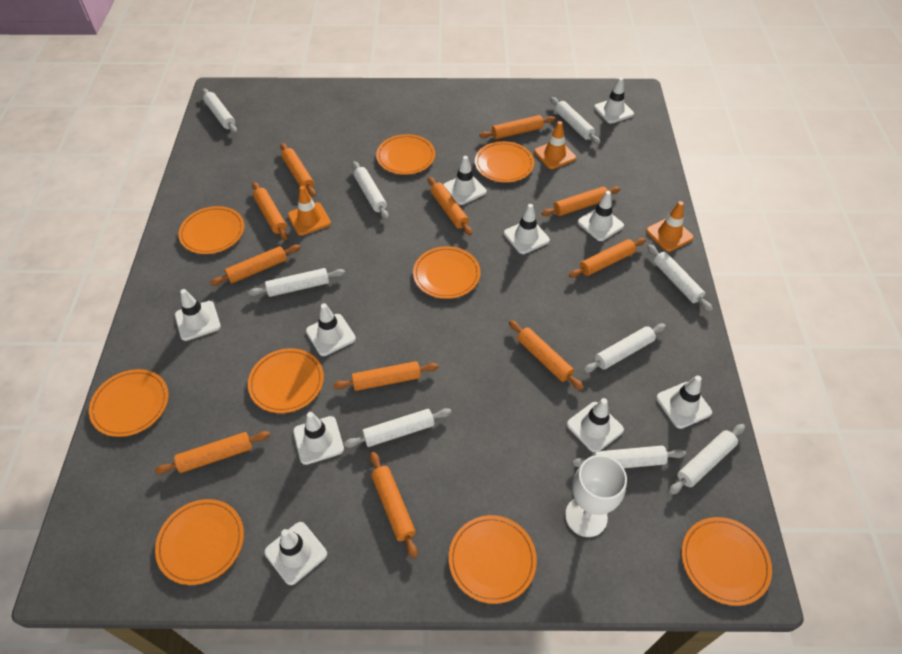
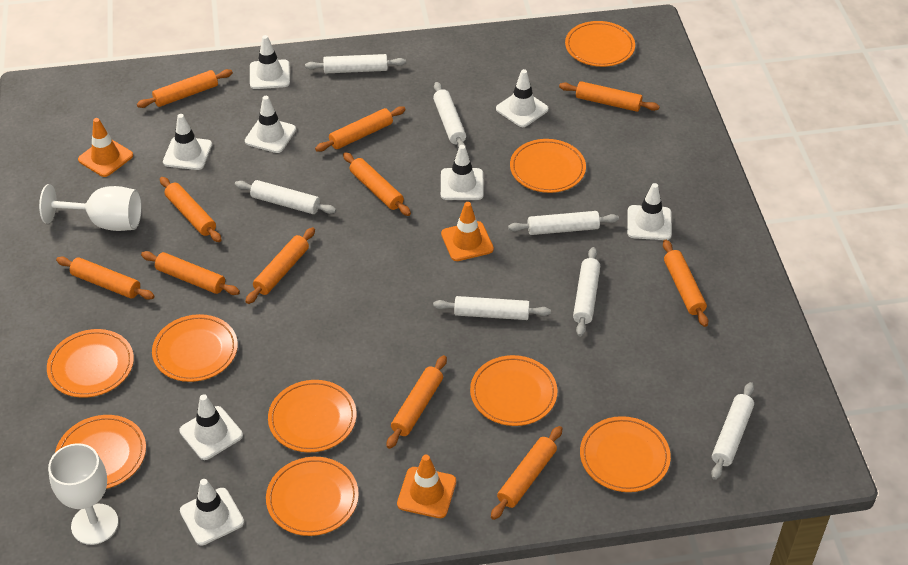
white goblet: 1 -> 2
white rolling pin: 9 -> 7
white traffic cone: 10 -> 8

